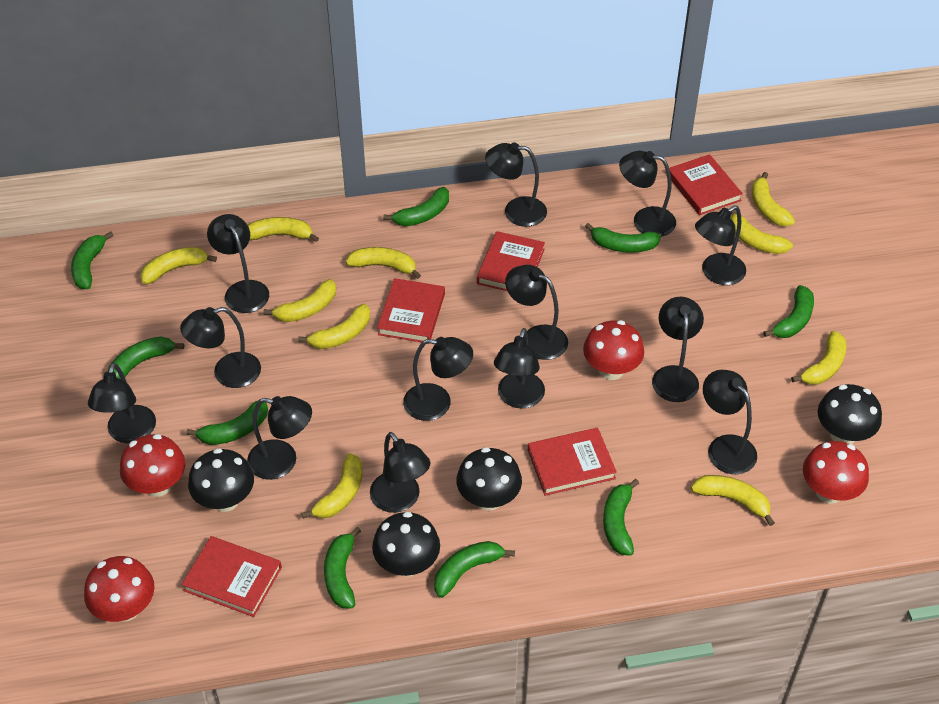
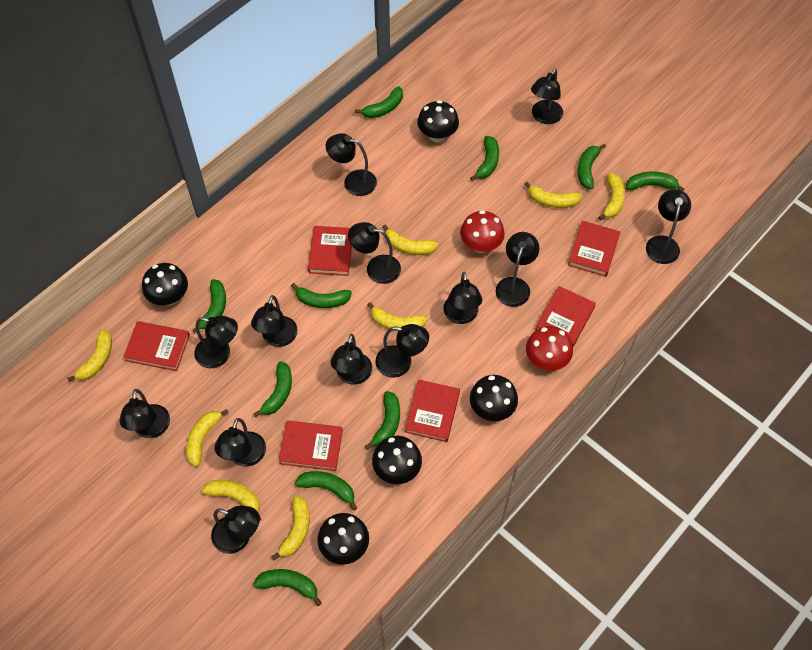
black mushroom: 4 -> 5
green banana: 9 -> 10
red book: 5 -> 6
red mushroom: 4 -> 2
yellow banana: 10 -> 8

